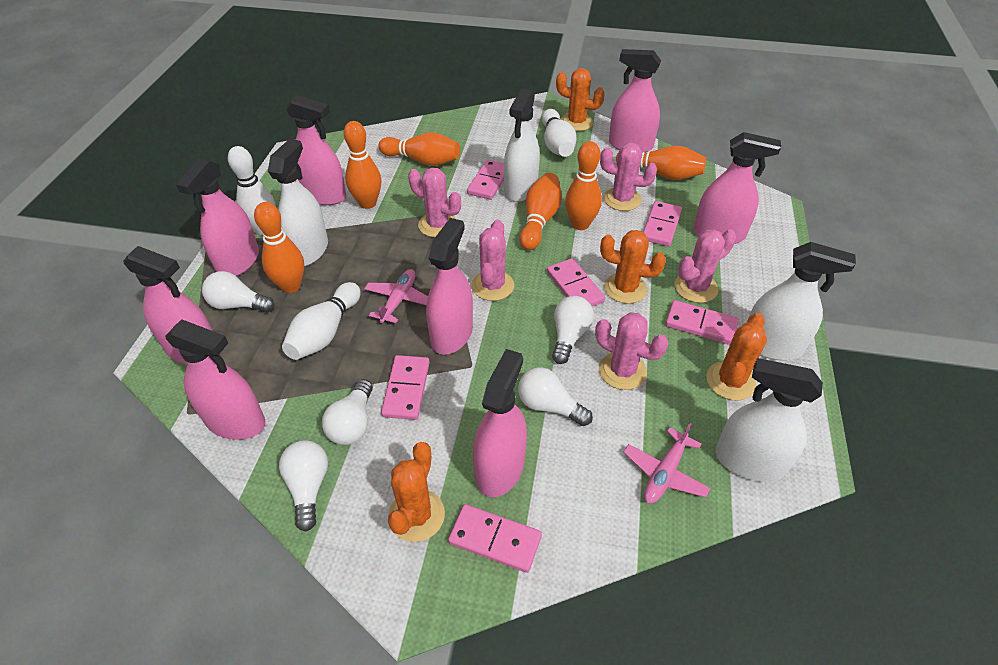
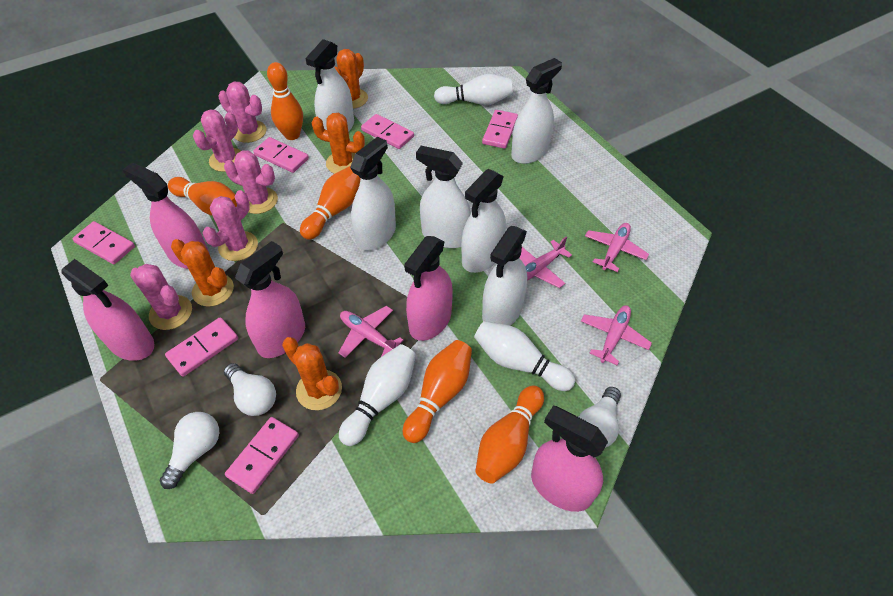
orange bowling pin: 6 -> 5
pink plane: 2 -> 4
pink spray bottle: 8 -> 5
white light bulb: 5 -> 3
white spray bottle: 4 -> 6

